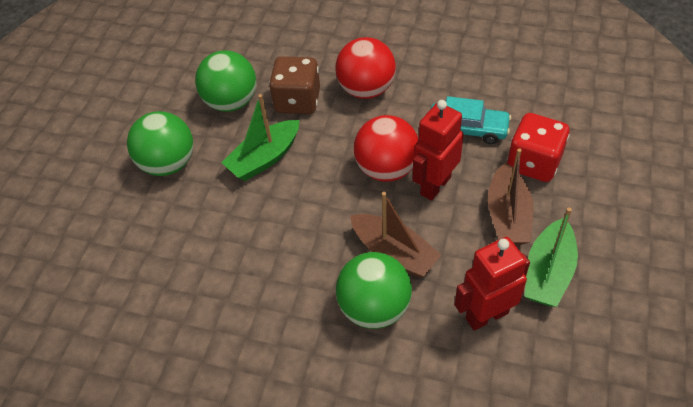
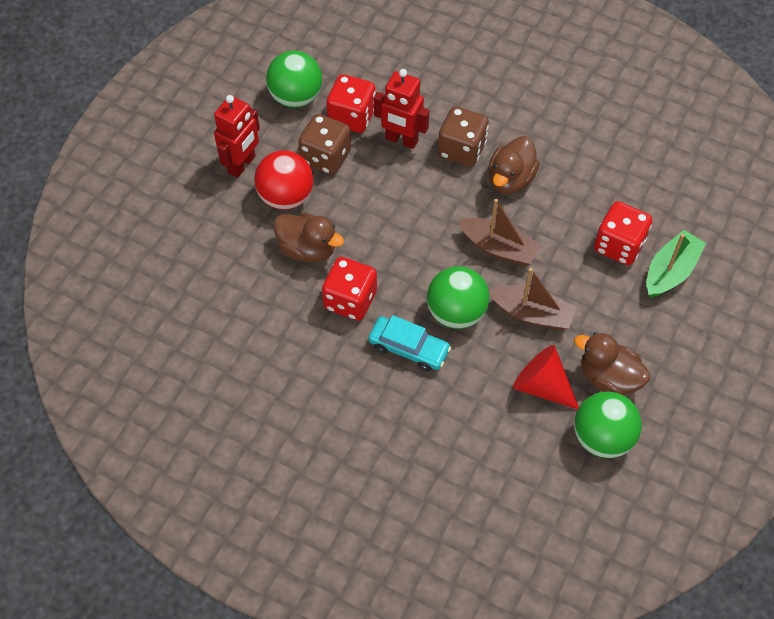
brown dice: 1 -> 2
brown duck: 0 -> 3
green boat: 2 -> 1
red ball: 2 -> 1
red cone: 0 -> 1
red dice: 1 -> 3

